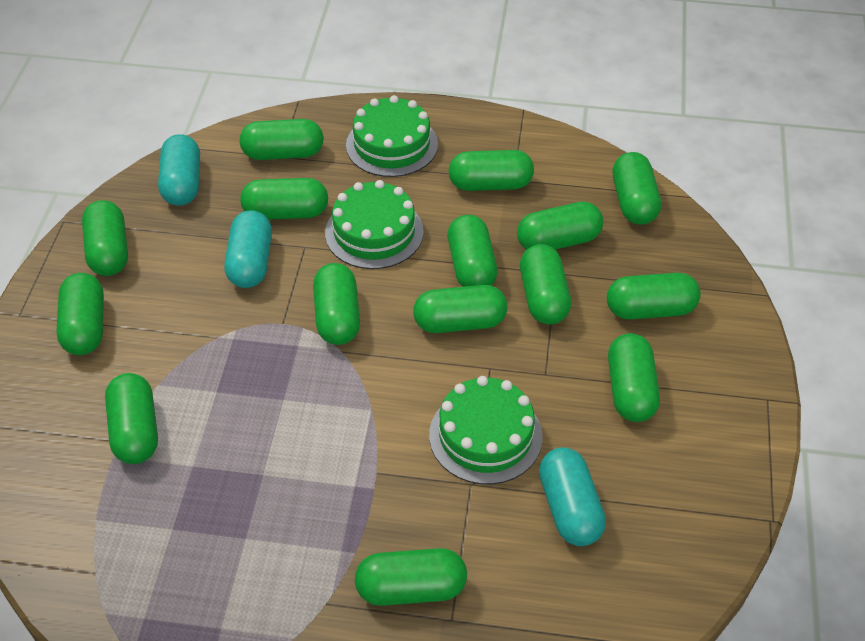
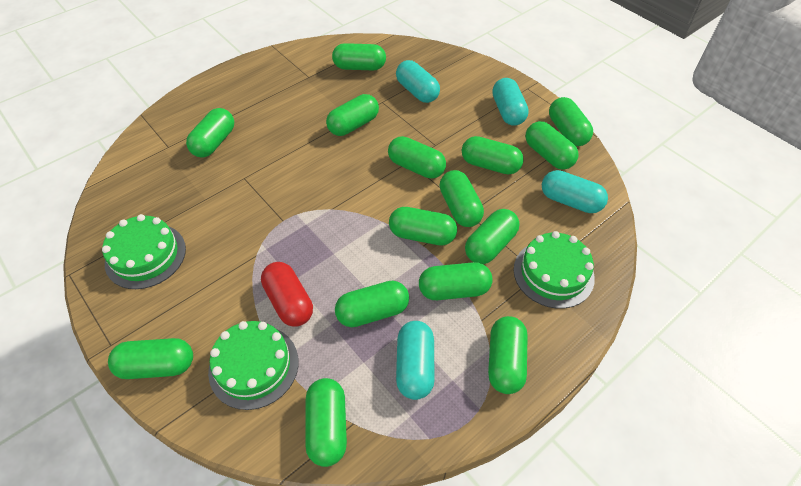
red capsule: 0 -> 1
turquoise capsule: 3 -> 4

